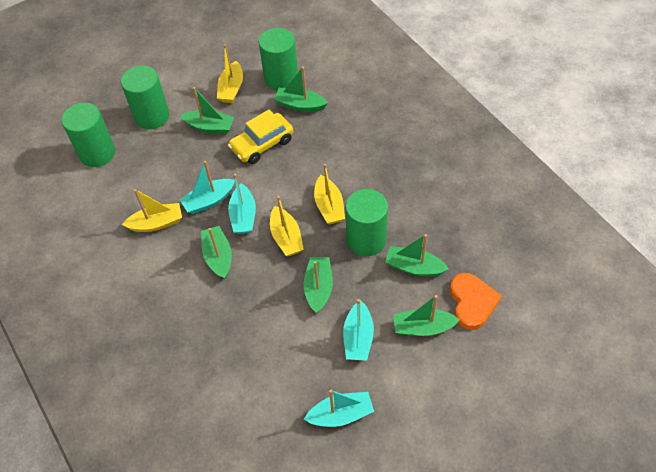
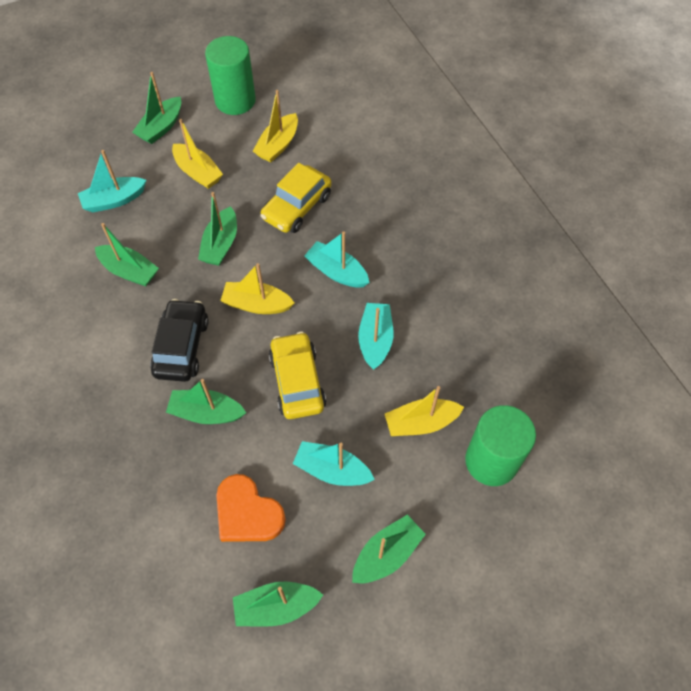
black car: 0 -> 1
green cylinder: 4 -> 2
yellow car: 1 -> 2

